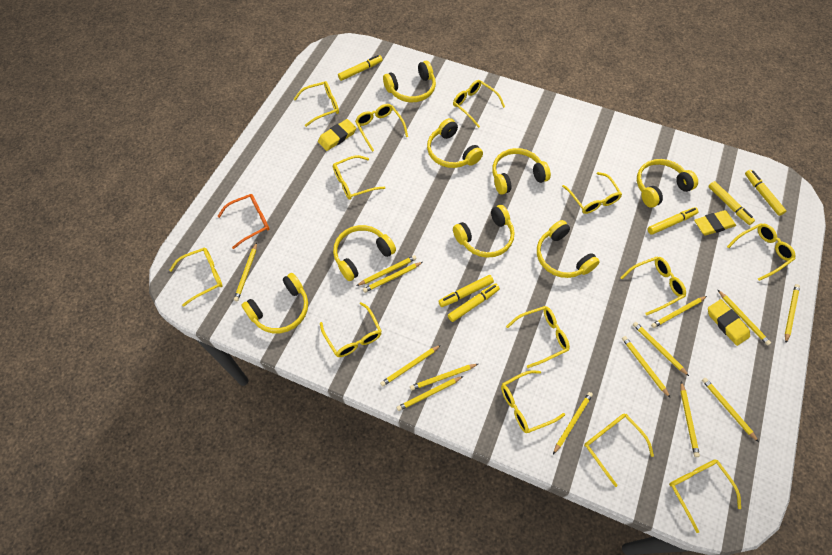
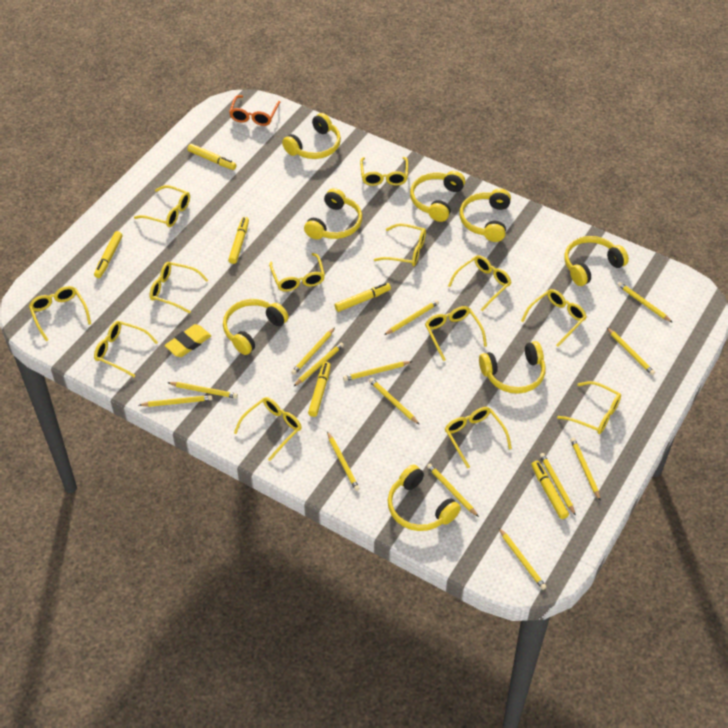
yellow eraser: 3 -> 1

